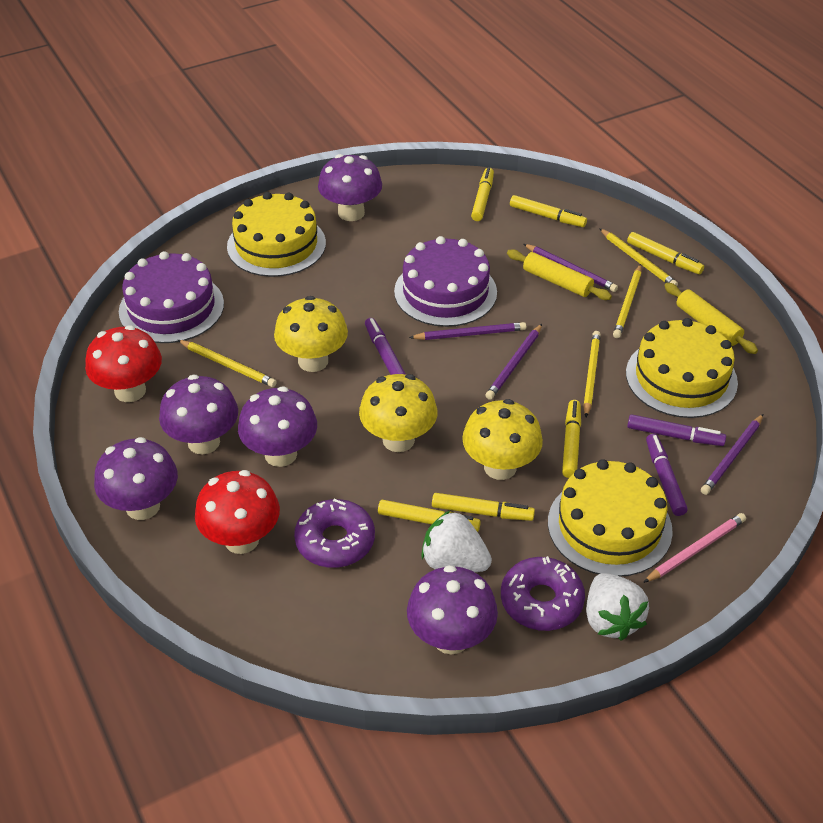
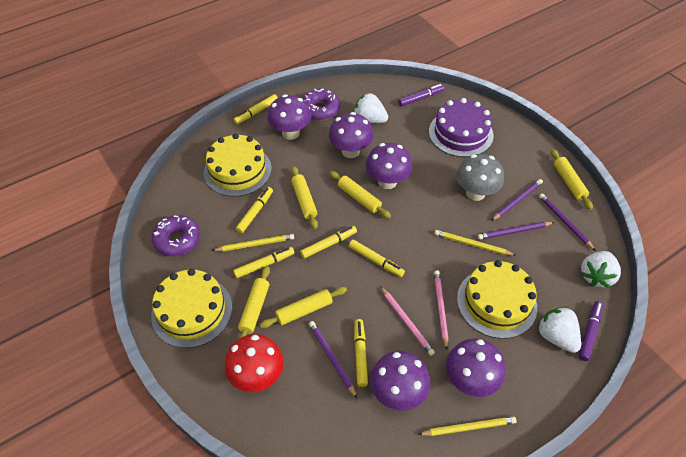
grey mushroom: 0 -> 1
pink pencil: 1 -> 2
purple cake: 2 -> 1
purple marker: 3 -> 2
red mushroom: 2 -> 1
white strawberry: 2 -> 3
yellow mushroom: 3 -> 0
yellow pencil: 4 -> 3
yellow rolling pin: 2 -> 5

